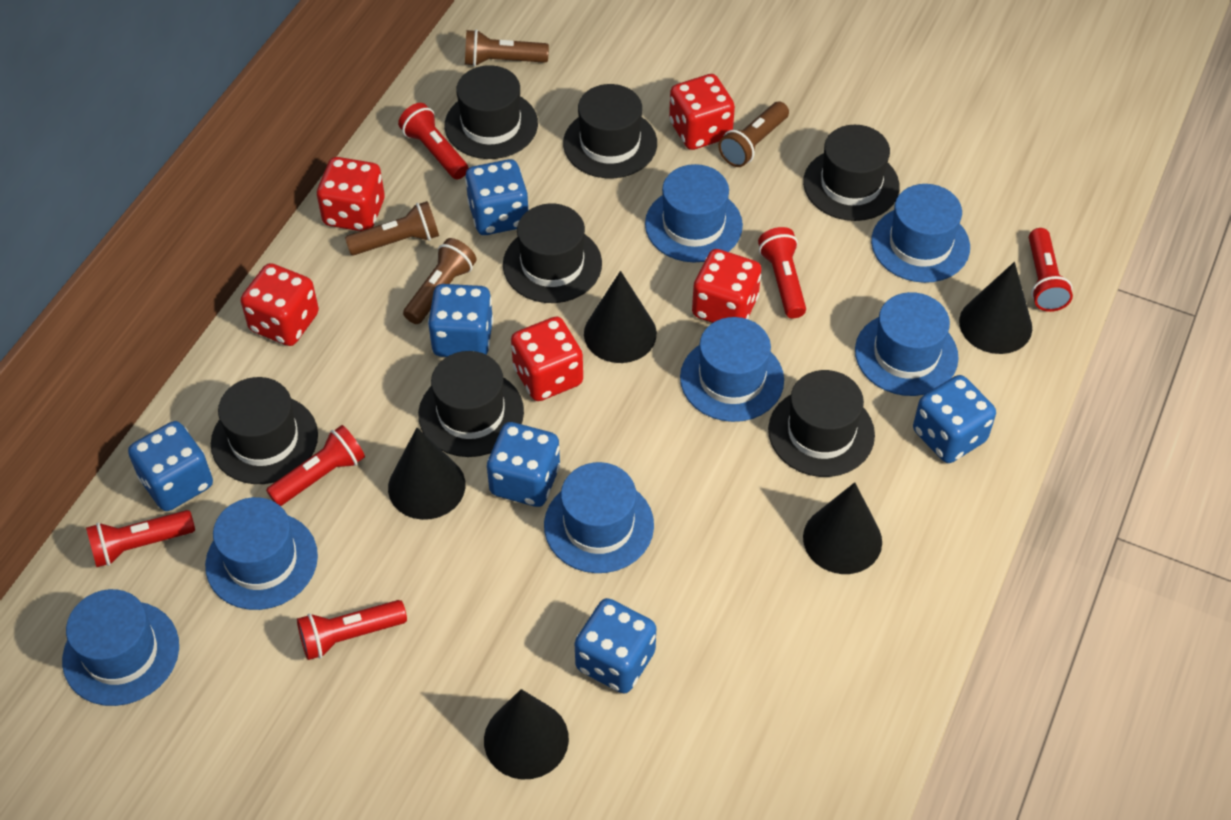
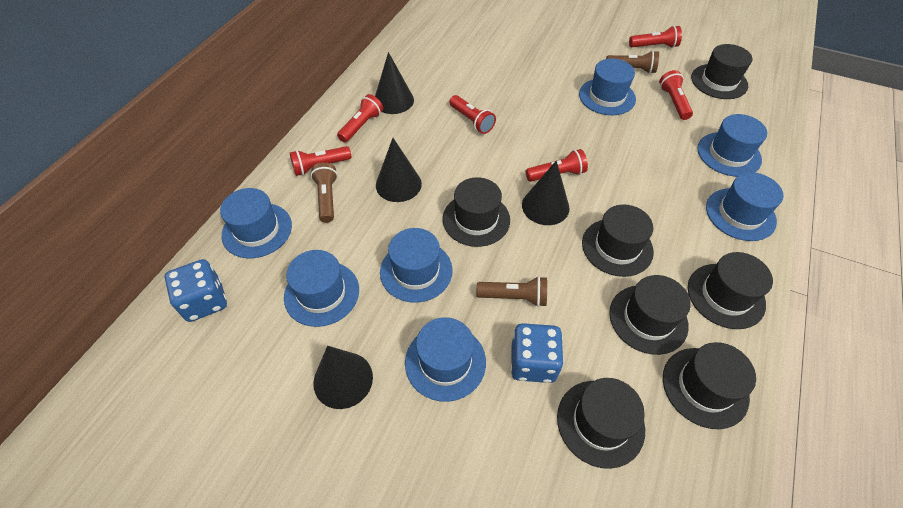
black cone: 5 -> 4
blue dice: 6 -> 2
brown flashlight: 4 -> 3
red dice: 5 -> 0

